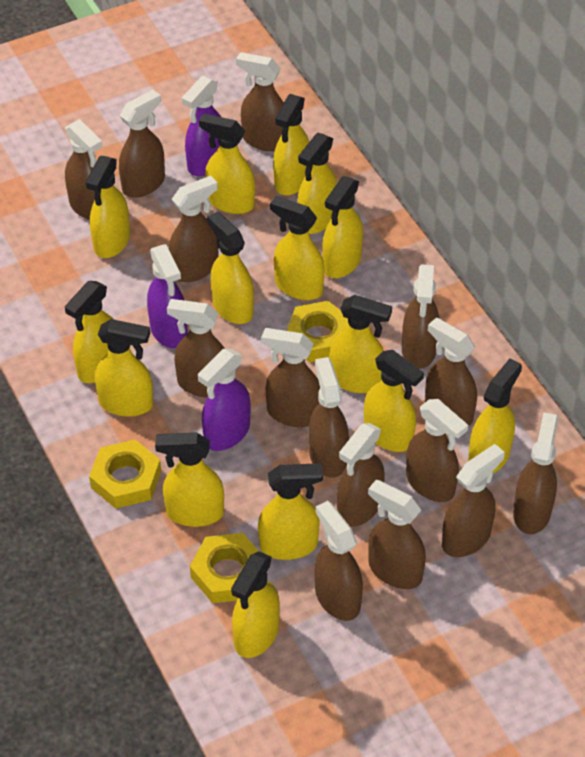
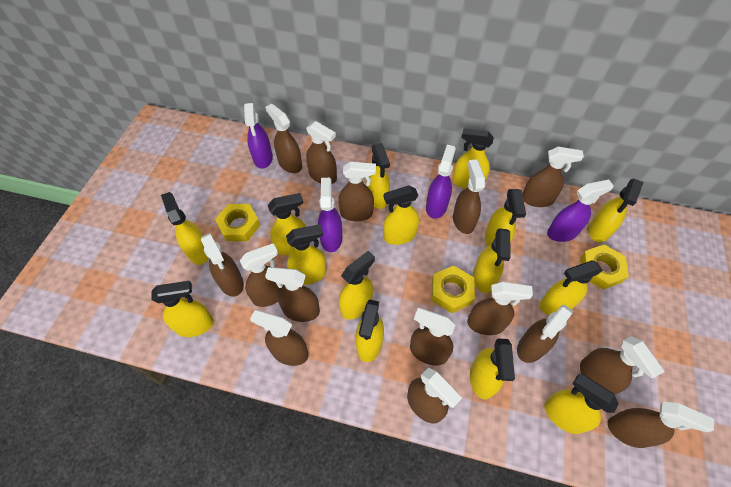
purple spray bottle: 3 -> 4

